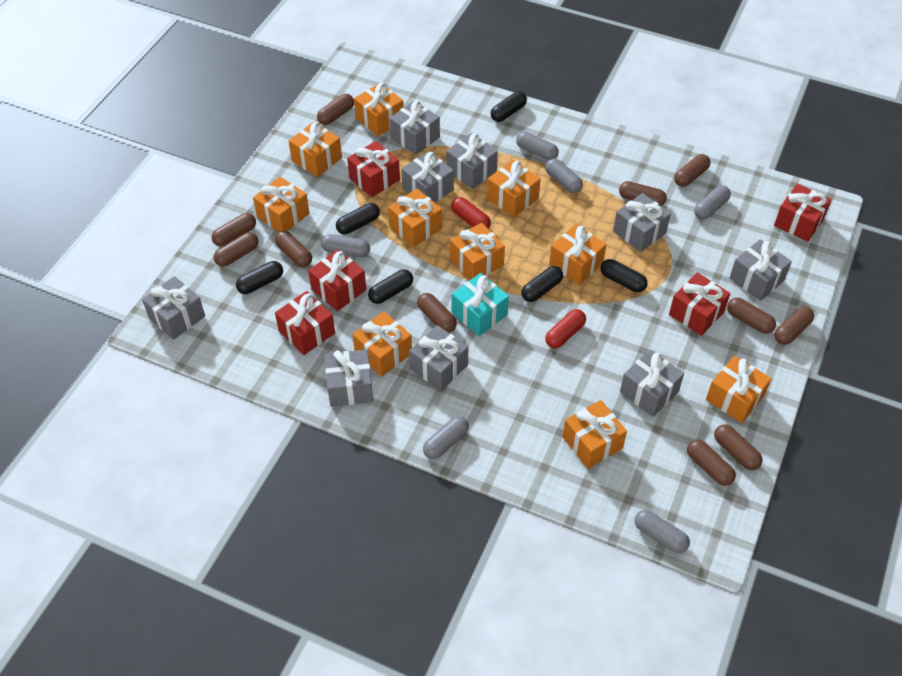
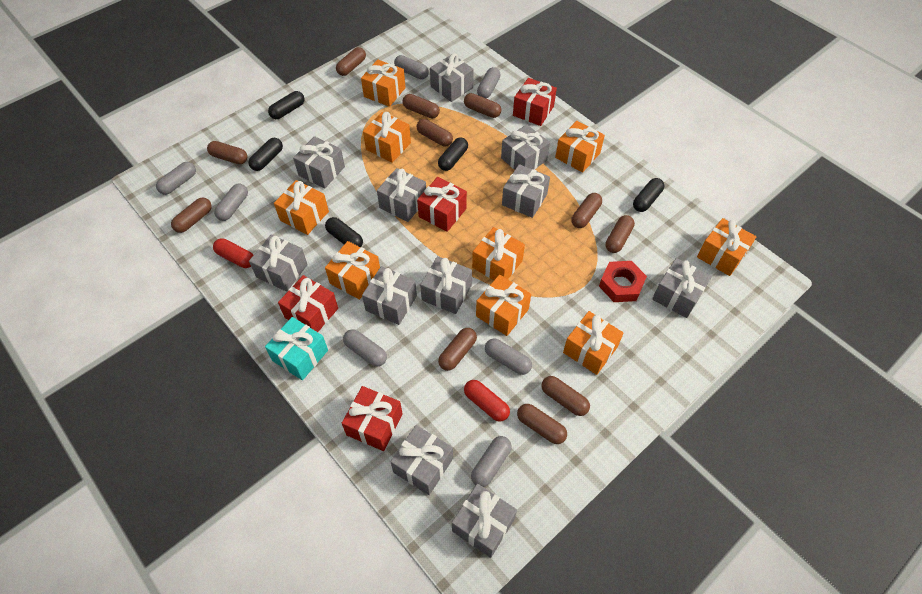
black capsule: 6 -> 5
grey capsule: 6 -> 7
grey gift: 9 -> 11
orange gift: 10 -> 9
red gift: 5 -> 4
red nut: 0 -> 1

